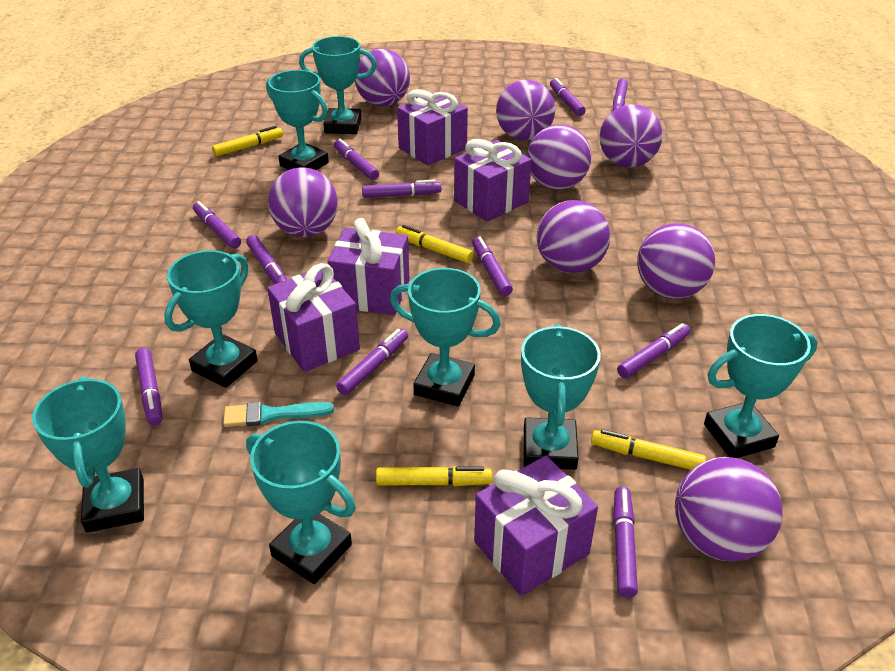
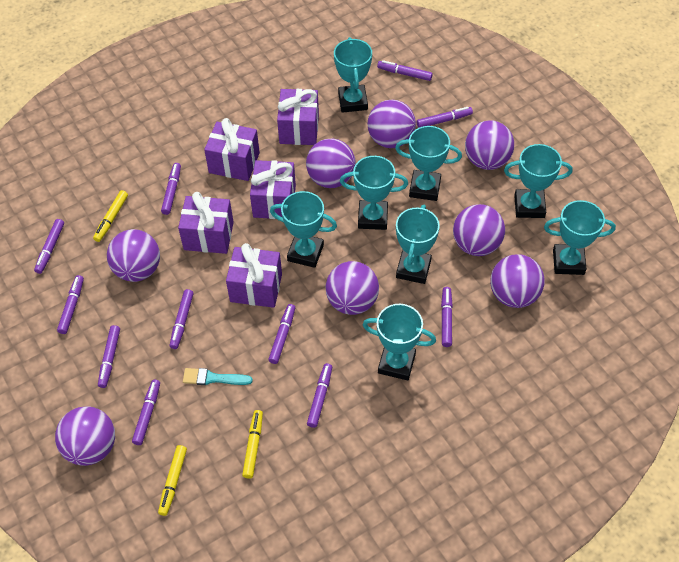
yellow marker: 4 -> 3

